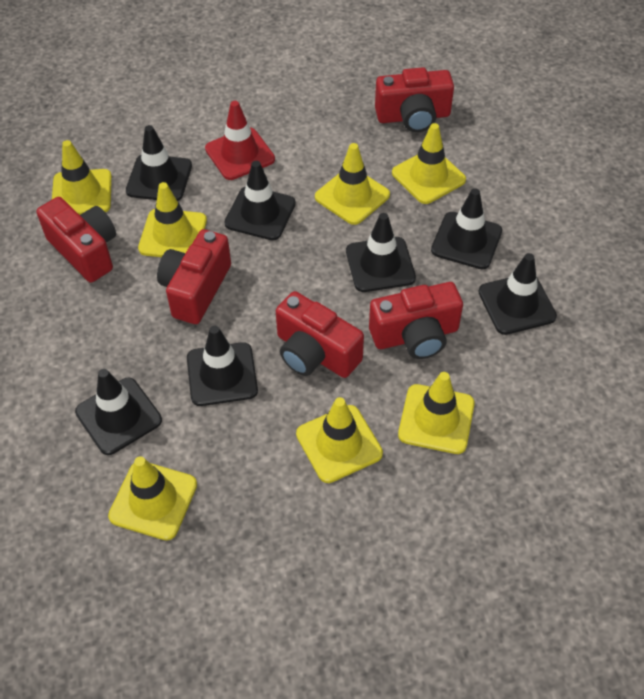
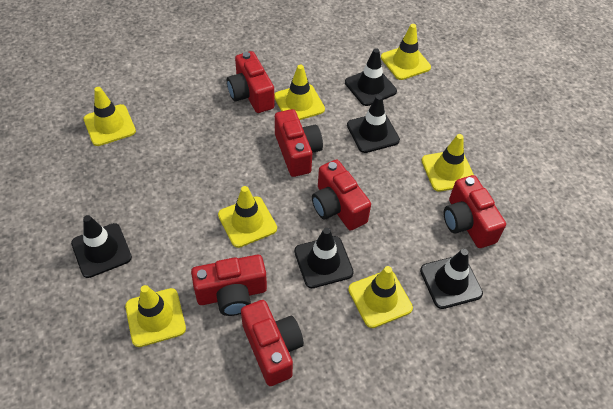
black traffic cone: 7 -> 5
red camera: 5 -> 6
red traffic cone: 1 -> 0

